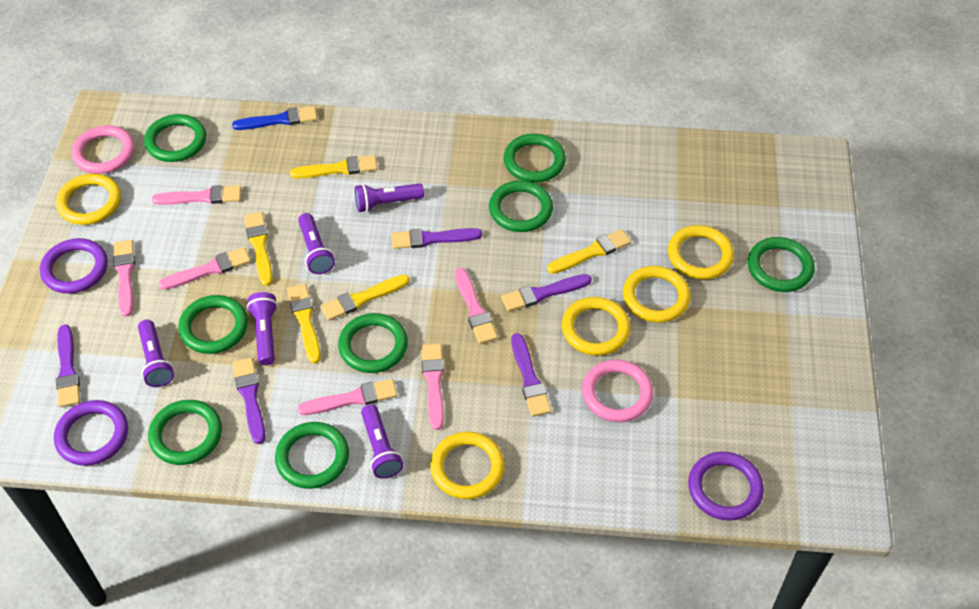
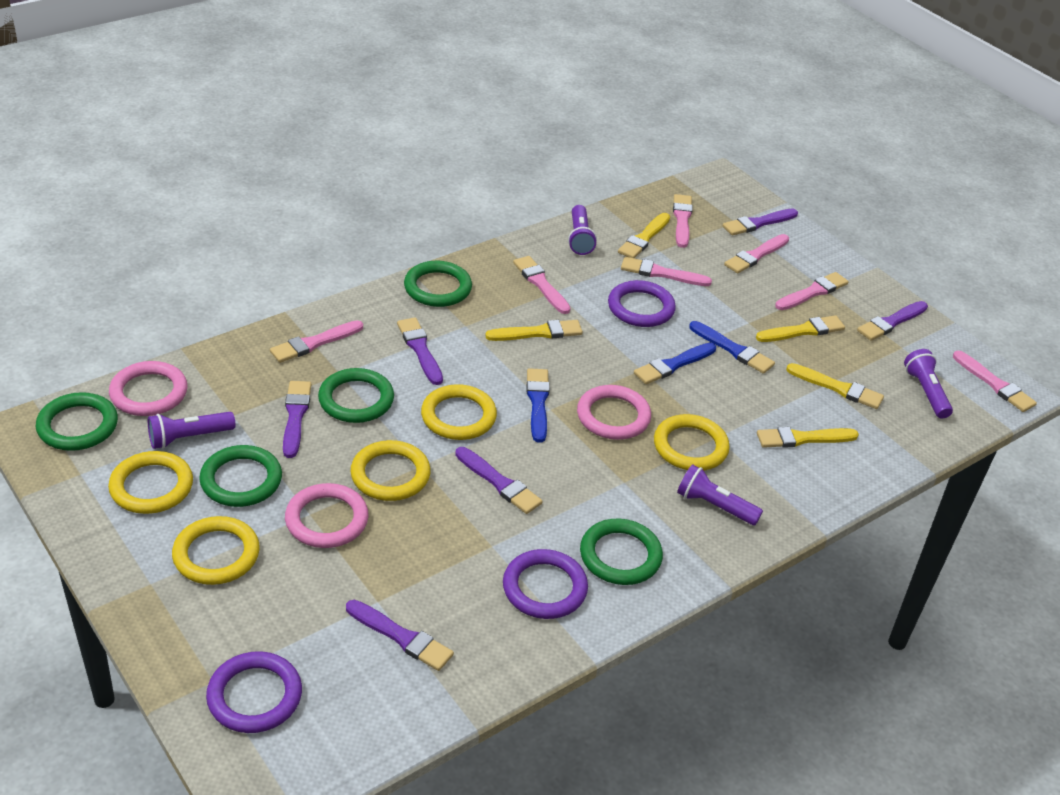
blue brush: 1 -> 3
green ring: 8 -> 5
pink brush: 6 -> 7
pink ring: 2 -> 3
purple brush: 5 -> 6
purple flashlight: 5 -> 4

